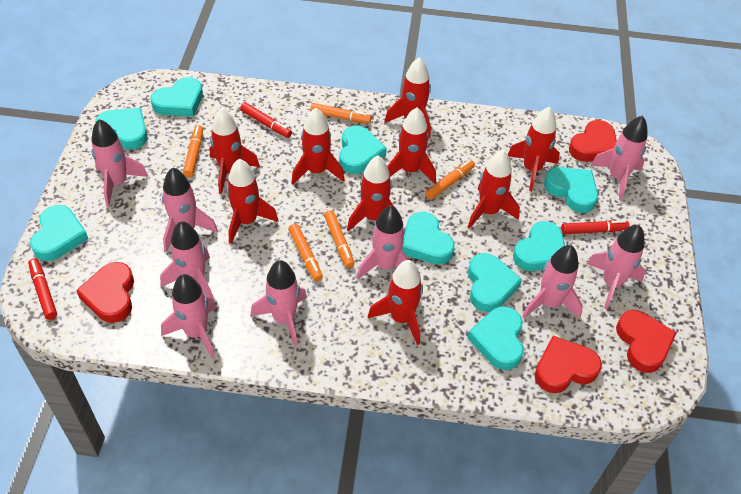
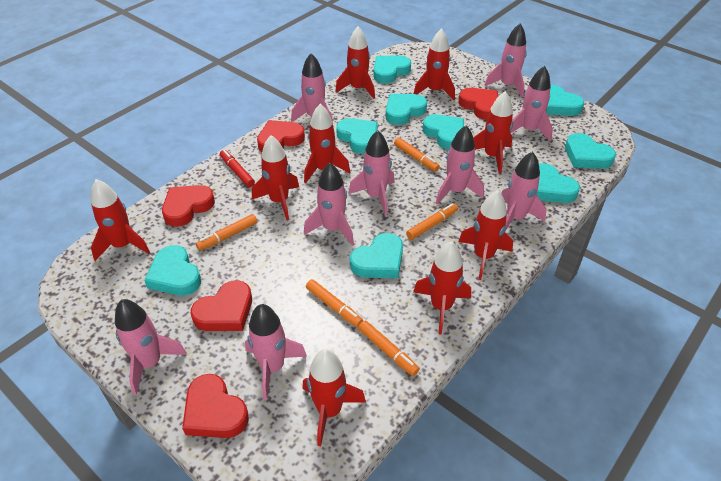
red heart: 4 -> 5
red marker: 3 -> 1

